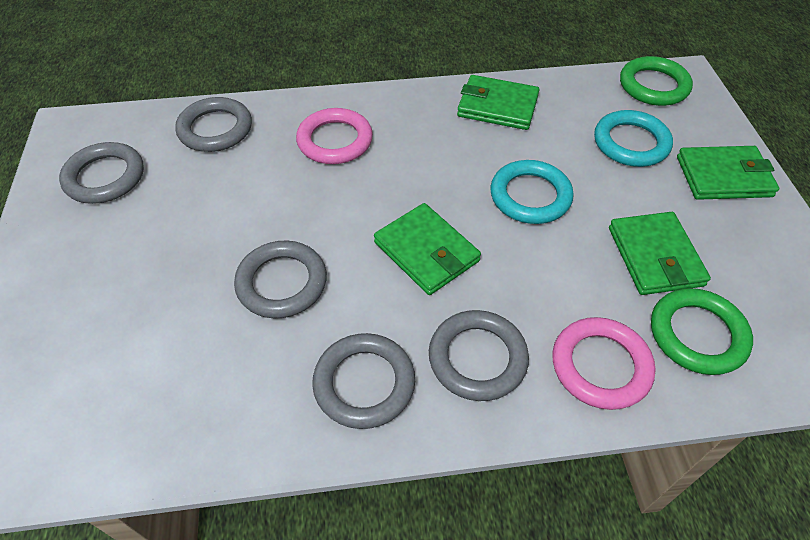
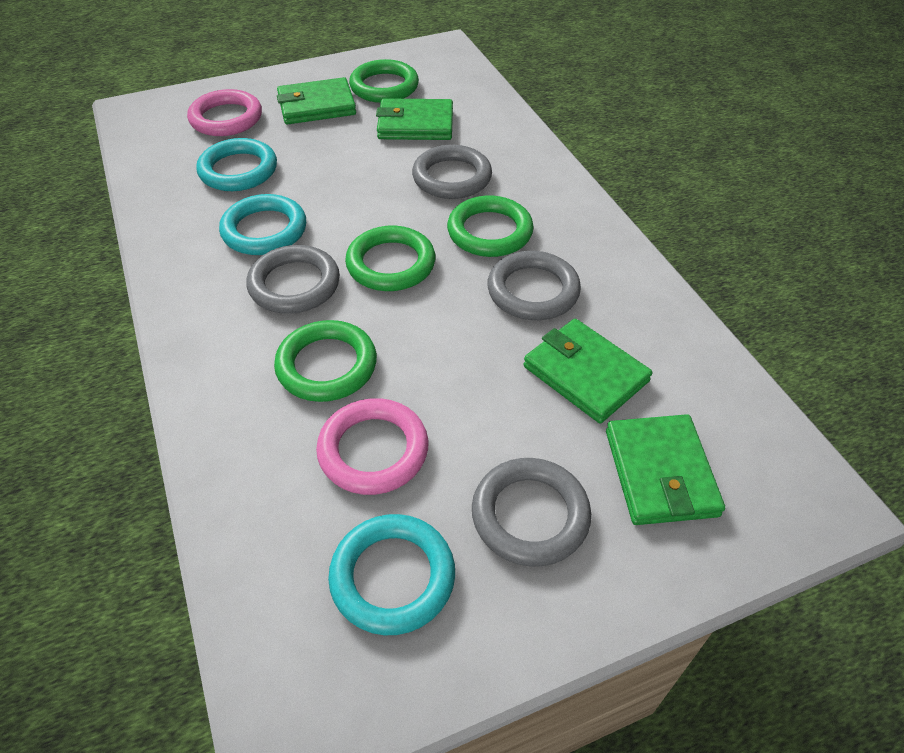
green ring: 2 -> 4
grey ring: 5 -> 4
turquoise ring: 2 -> 3

